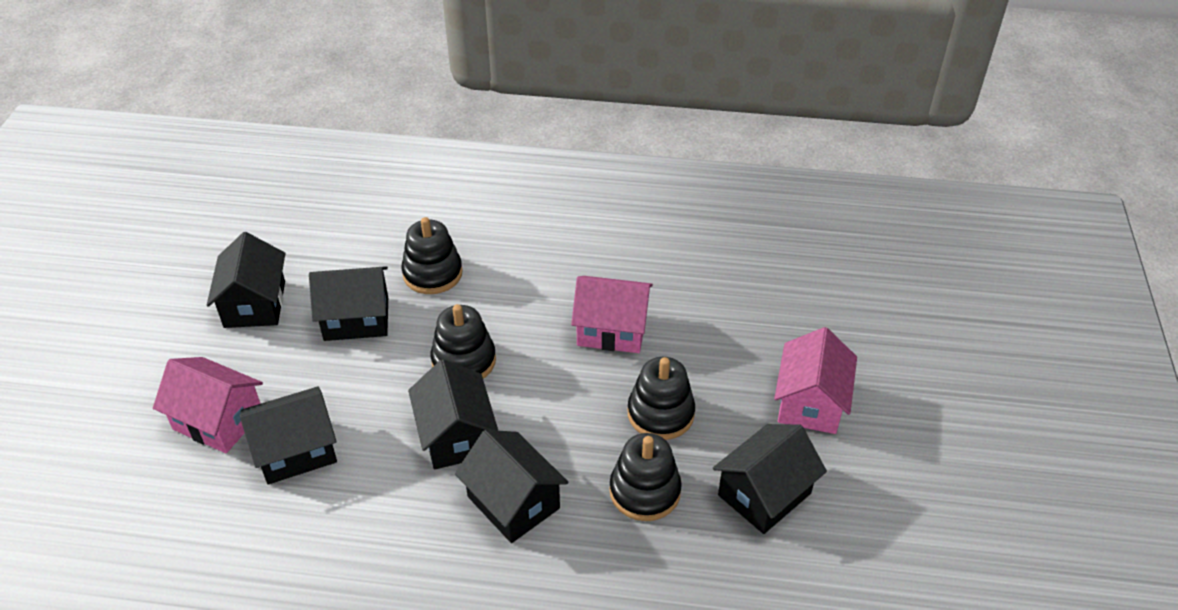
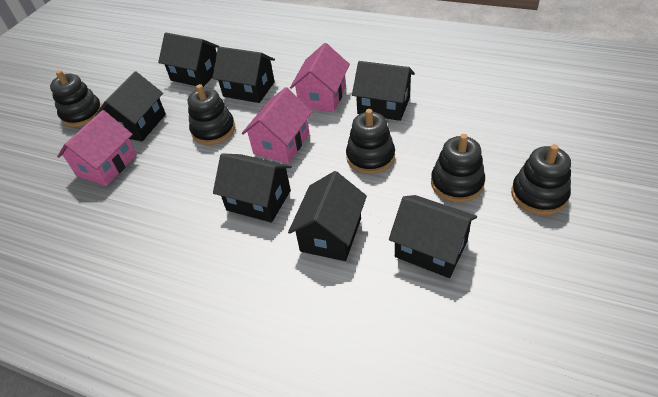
black house: 6 -> 7
black stacking toy: 4 -> 5

